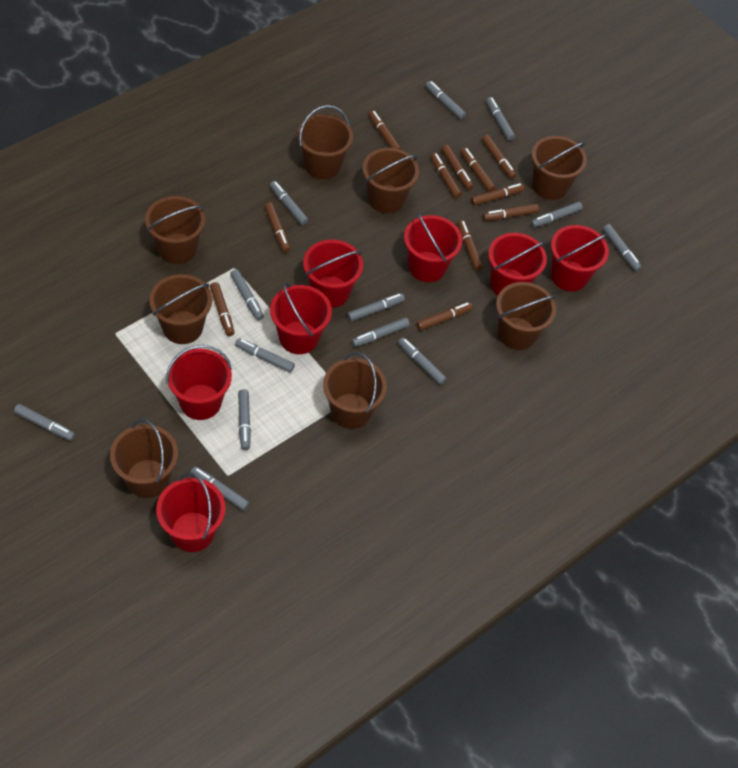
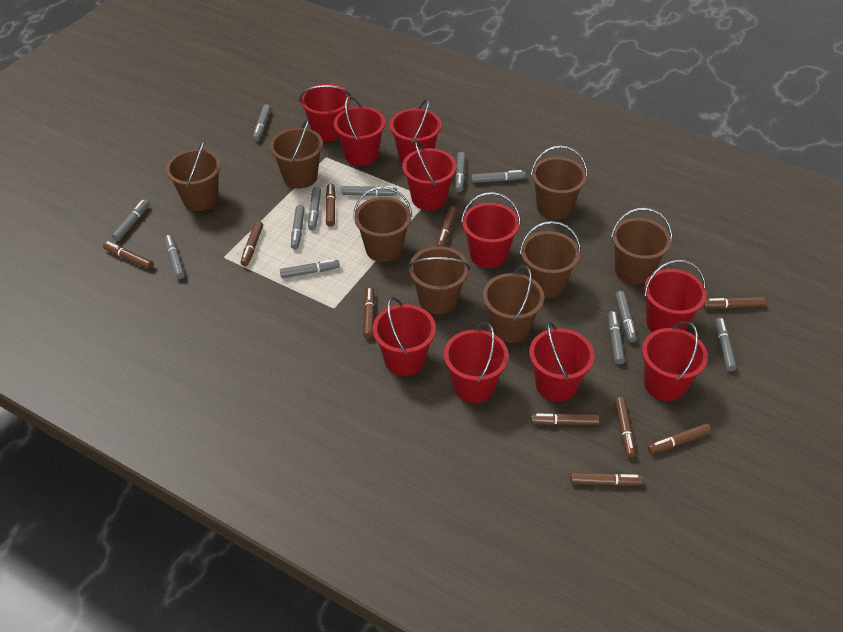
brown marker: 11 -> 10
grey marker: 13 -> 12
red bucket: 7 -> 10

